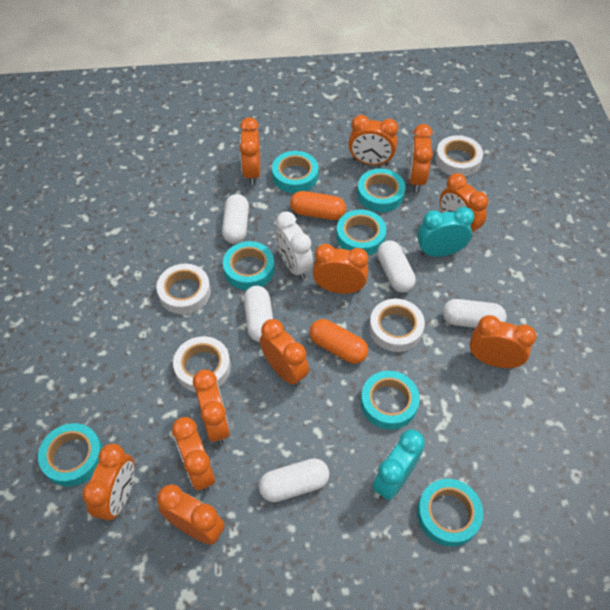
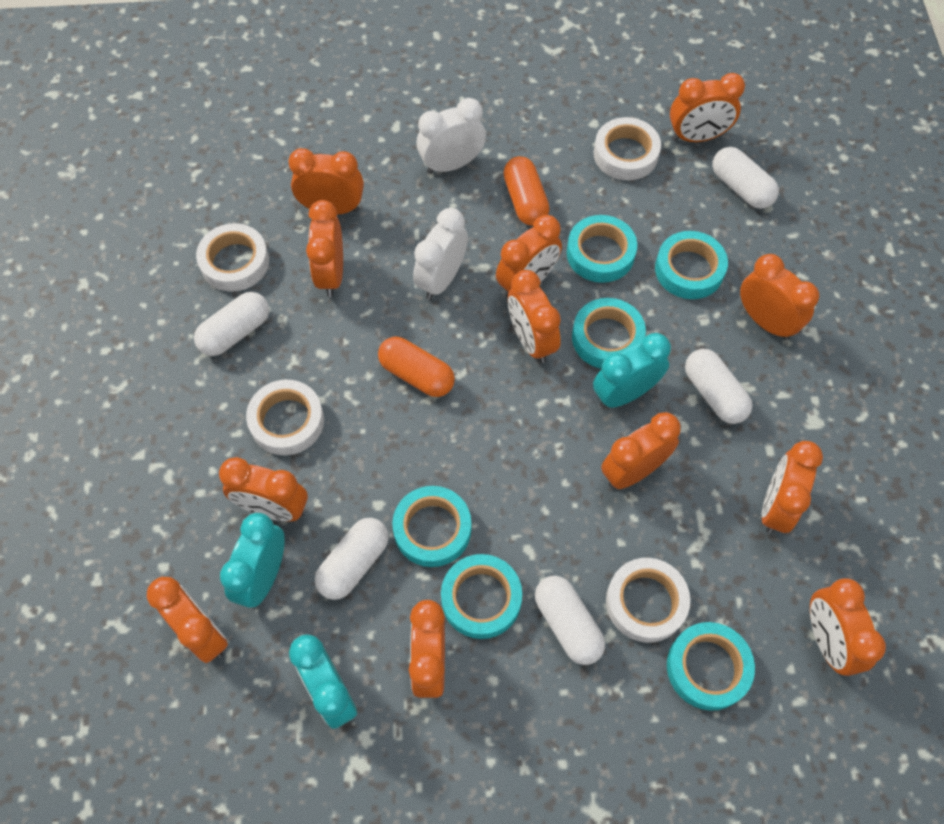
orange clock: 11 -> 12
turquoise clock: 2 -> 3
turquoise tape: 7 -> 6
white clock: 1 -> 2

